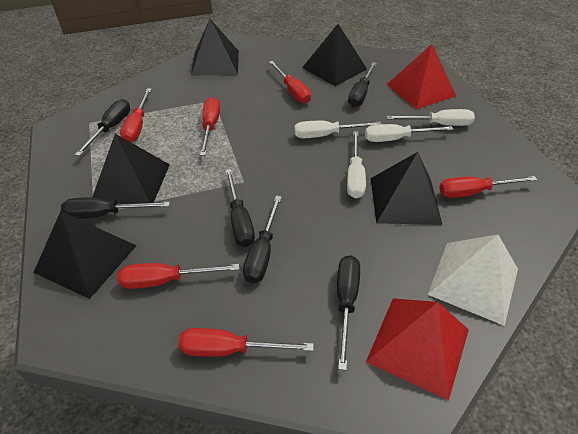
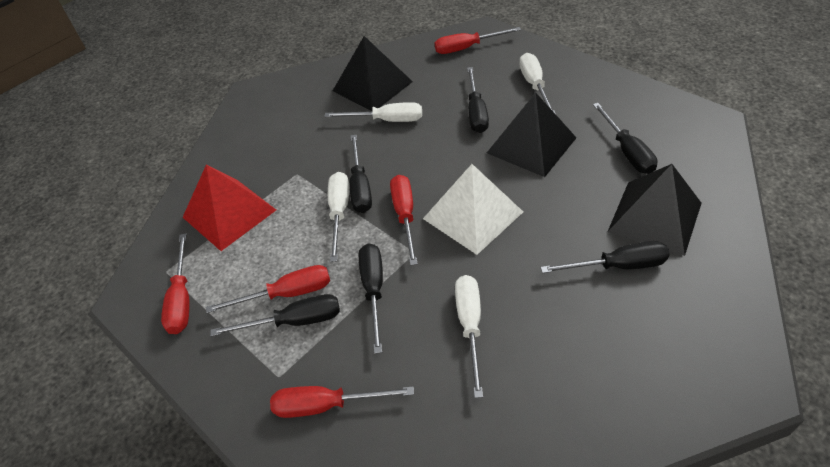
black pyramid: 5 -> 3
red pyramid: 2 -> 1
red screwdriver: 6 -> 5

